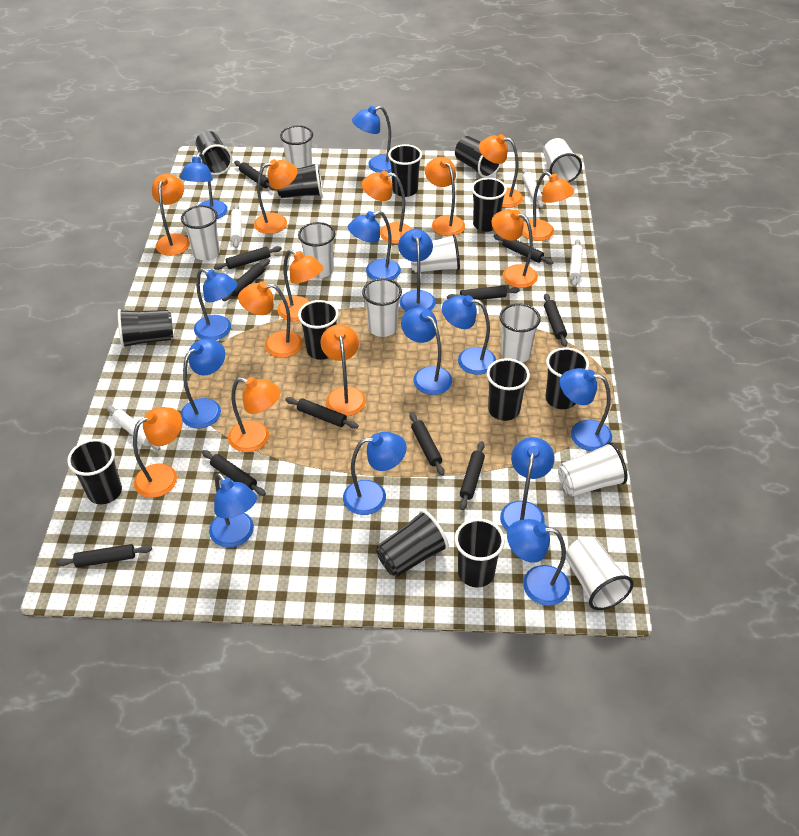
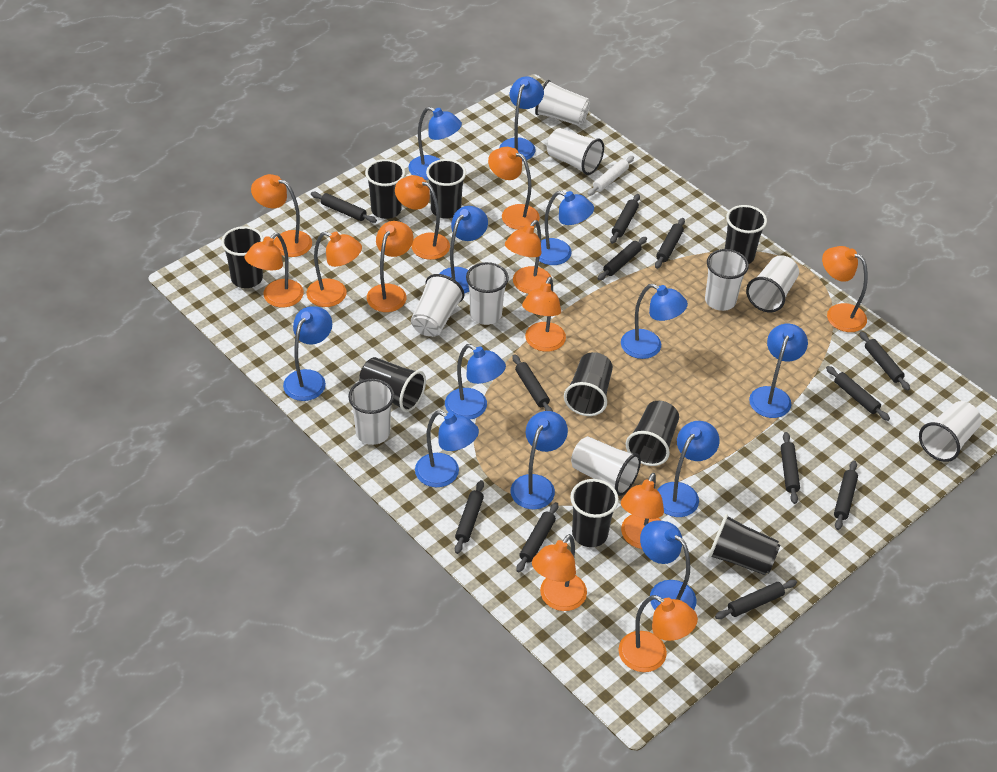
black cup: 12 -> 9
black rolling pin: 11 -> 12
blue lamp: 13 -> 12
white rolling pin: 4 -> 1

